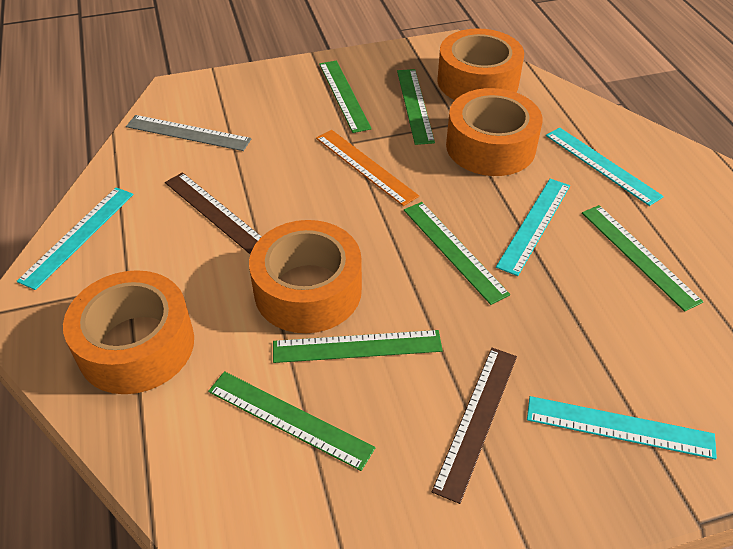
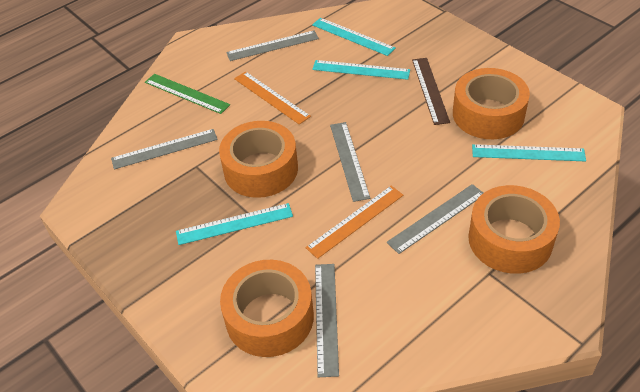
brown ruler: 2 -> 1
green ruler: 6 -> 1
grey ruler: 1 -> 5
orange ruler: 1 -> 2

